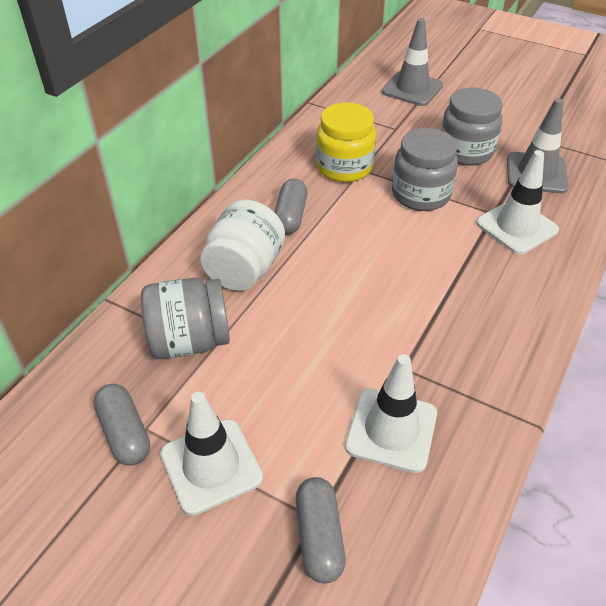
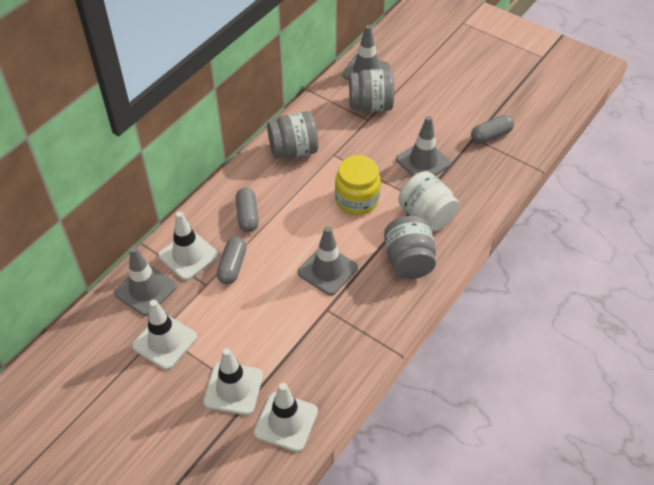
grey traffic cone: 2 -> 4
white traffic cone: 3 -> 4

